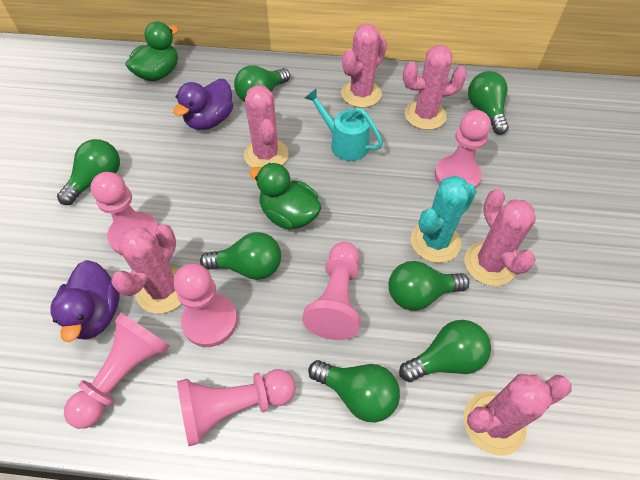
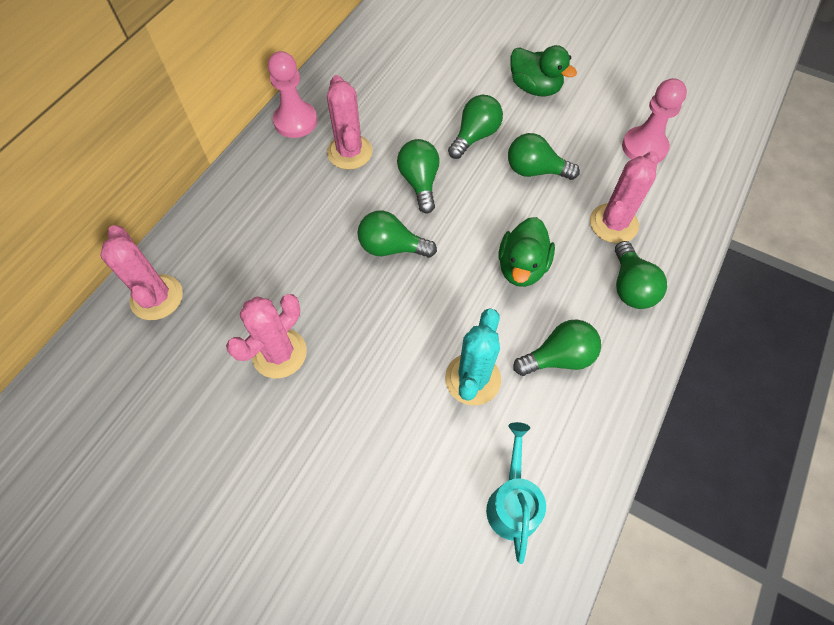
green light bulb: 7 -> 6
pink cactus: 6 -> 4
pink pawn: 6 -> 2
purple duck: 2 -> 0

